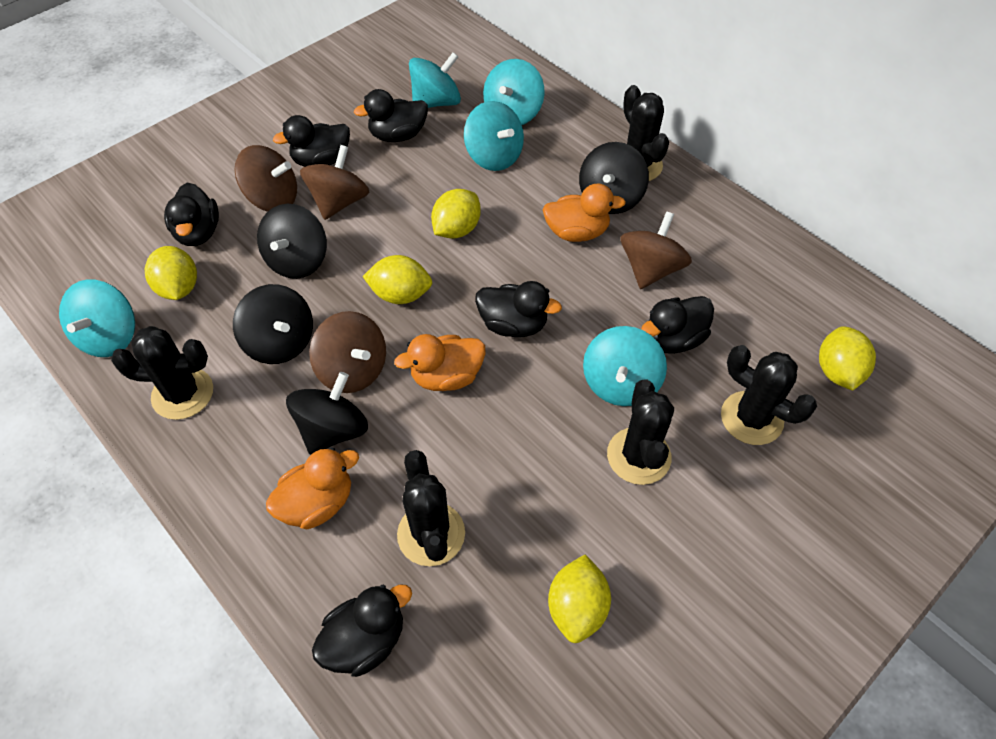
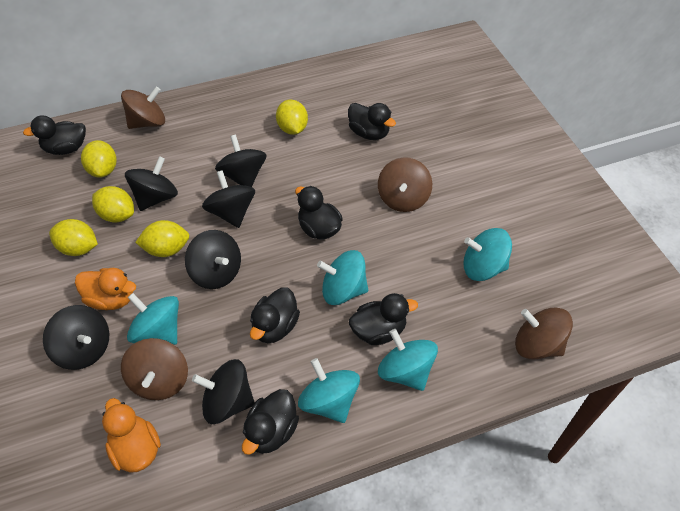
black cactus: 5 -> 0
black spinning top: 4 -> 6
orange duck: 3 -> 2

